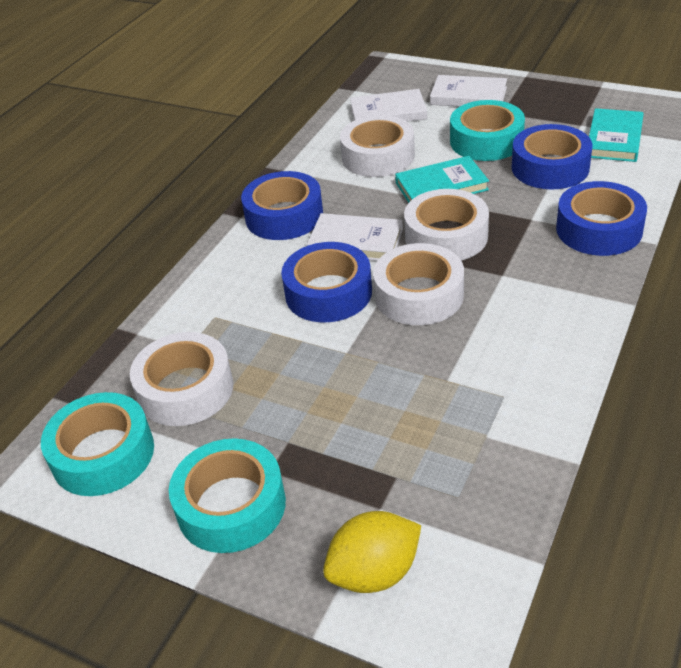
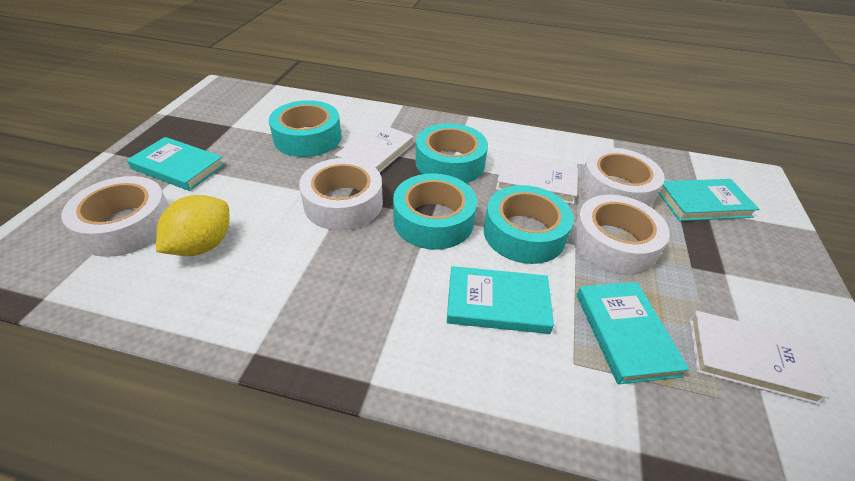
blue tape: 4 -> 0
turquoise book: 2 -> 4
turquoise tape: 3 -> 4

